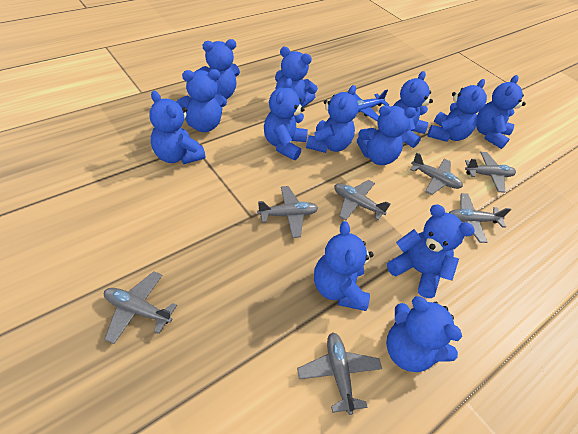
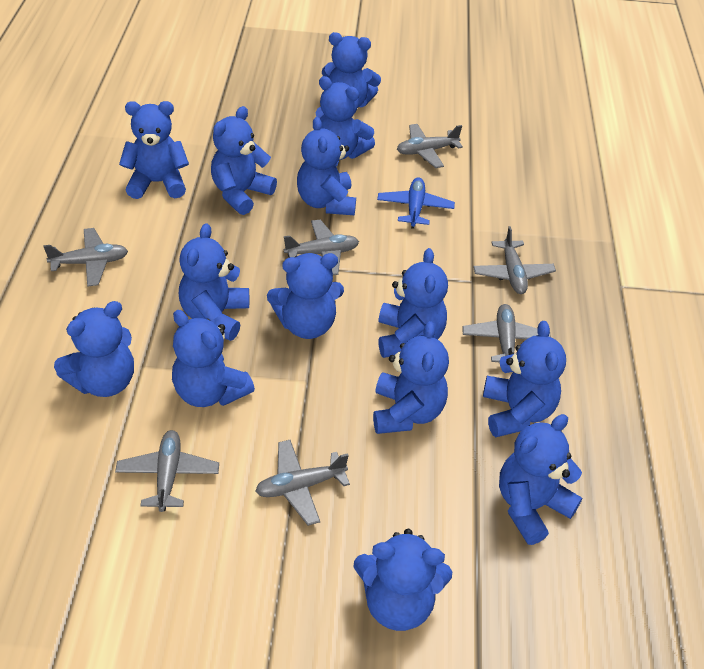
blue teddy bear: 13 -> 14

